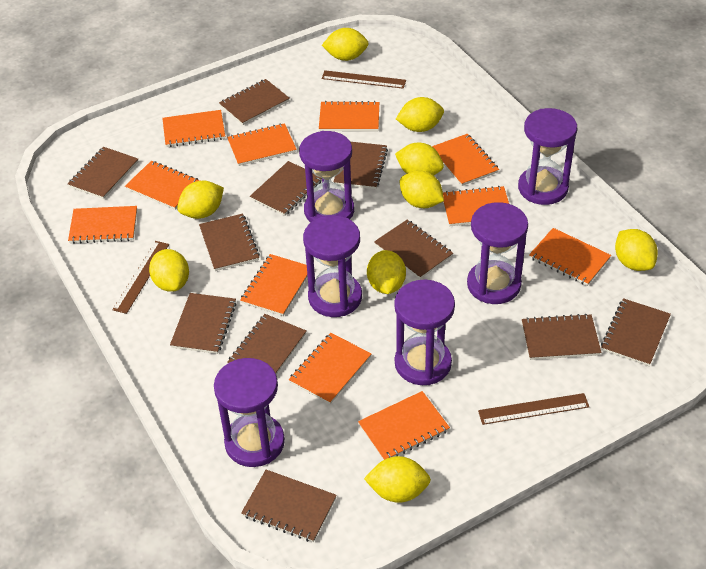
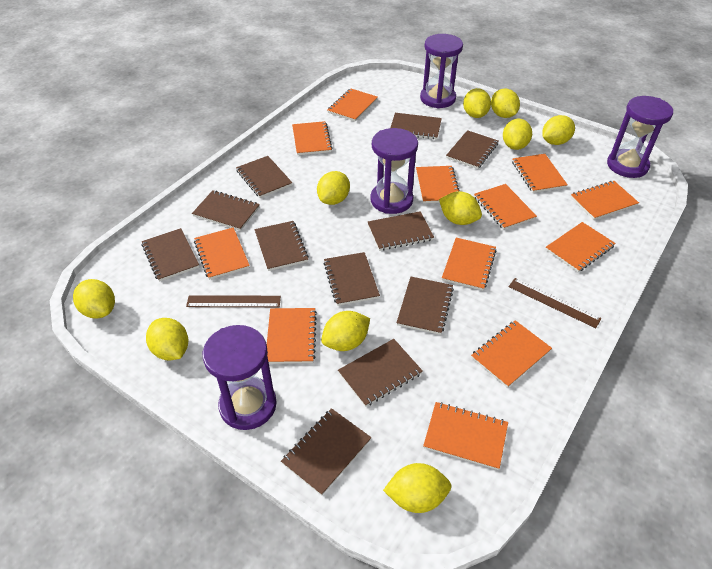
brown ruler: 3 -> 2
orange notebook: 11 -> 12
purple hourglass: 6 -> 4
yellow lemon: 9 -> 10

